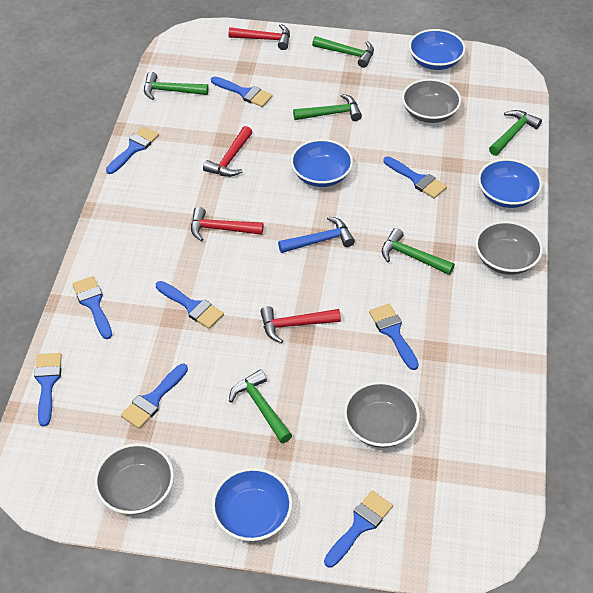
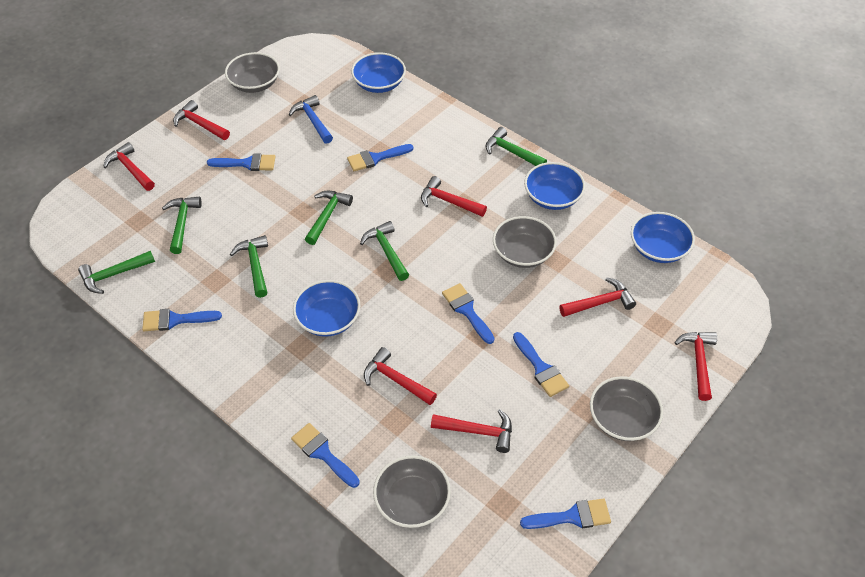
blue brush: 9 -> 7
red hammer: 4 -> 7

